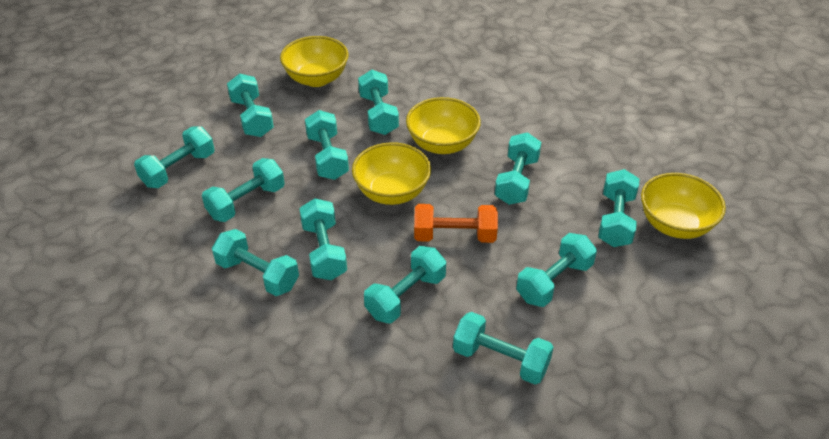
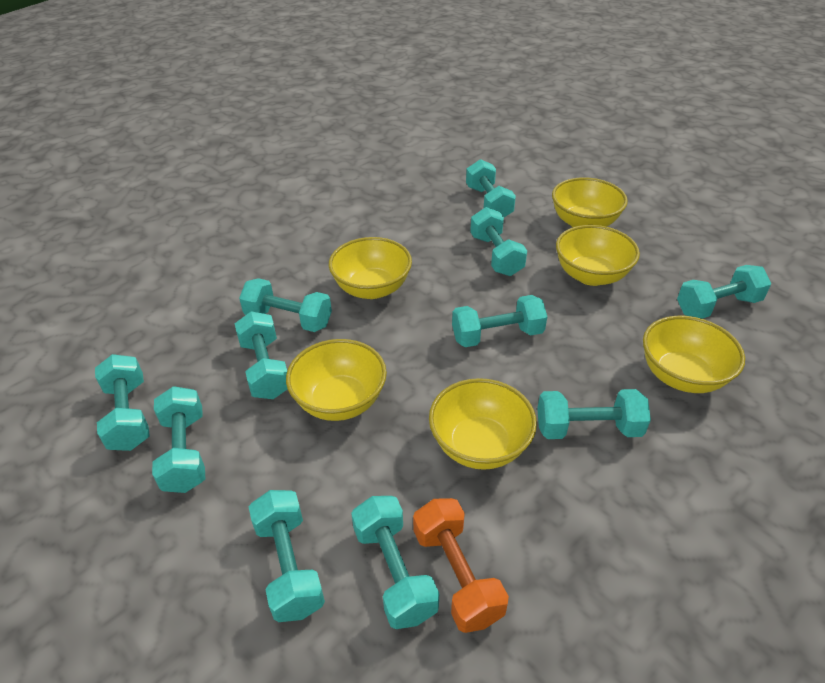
turquoise dumbbell: 12 -> 11
yellow bowl: 4 -> 6

